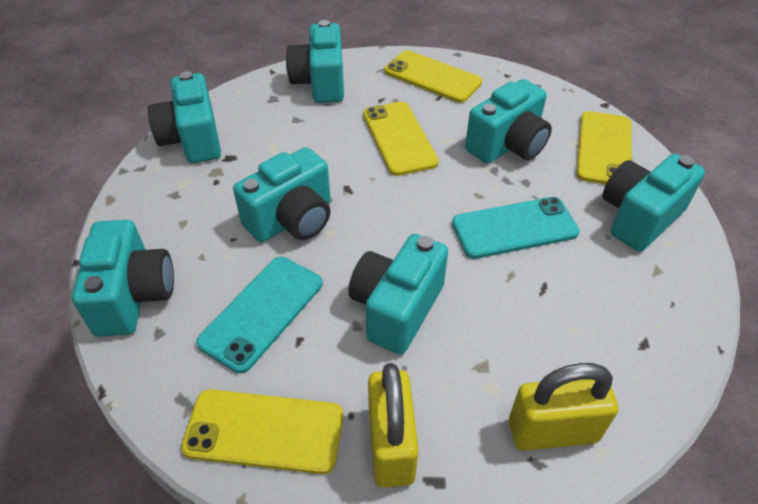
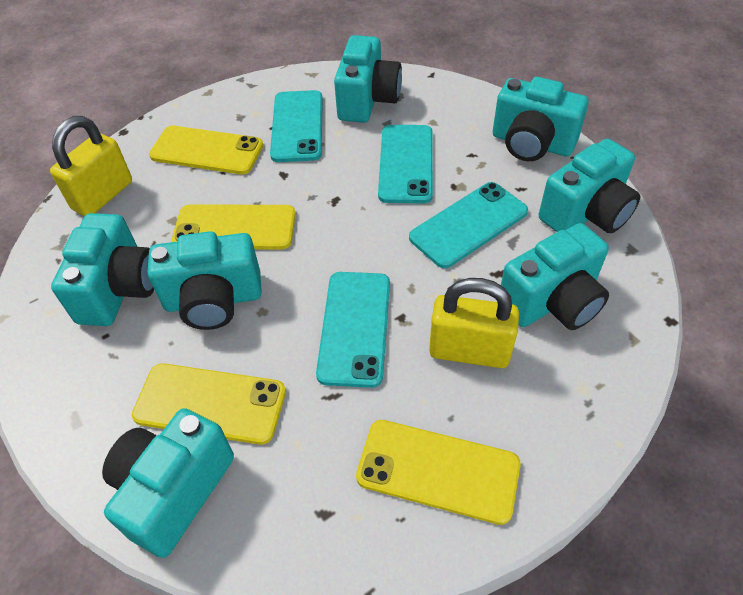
turquoise phone: 2 -> 4

